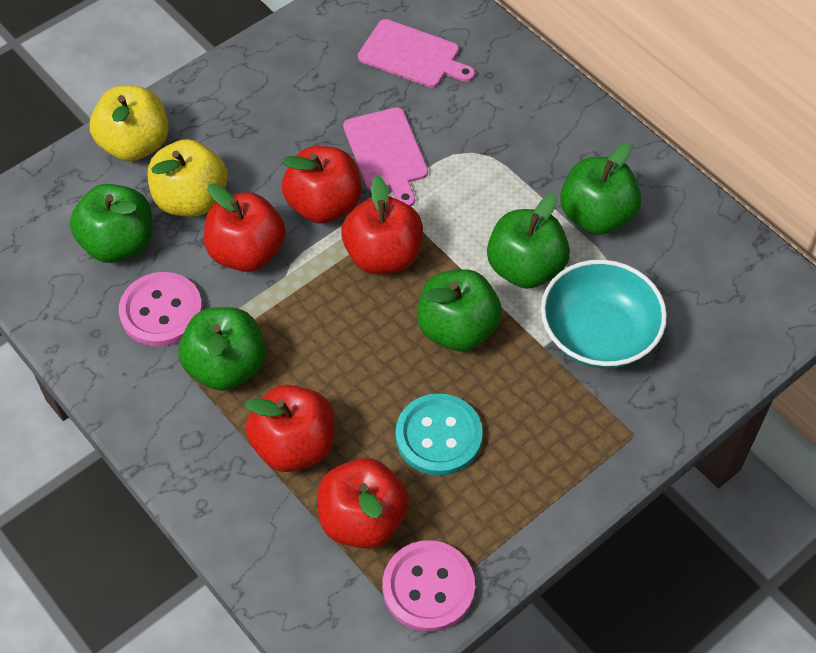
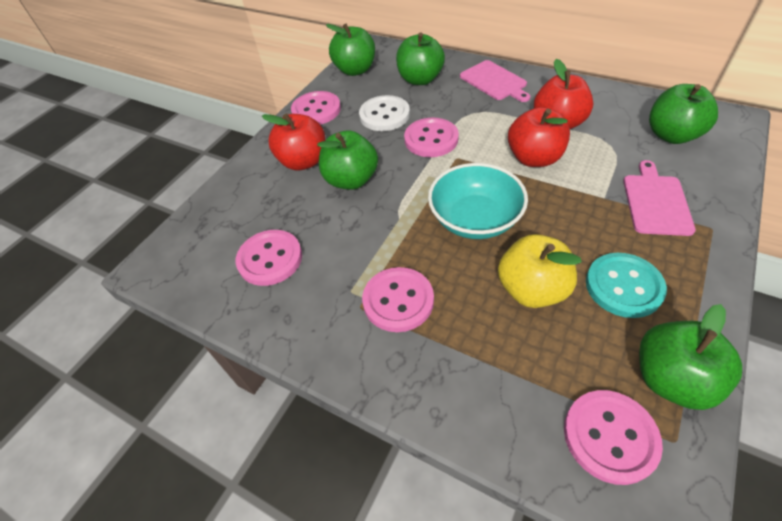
pink button: 2 -> 5
red apple: 5 -> 3
white button: 0 -> 1
yellow apple: 2 -> 1

